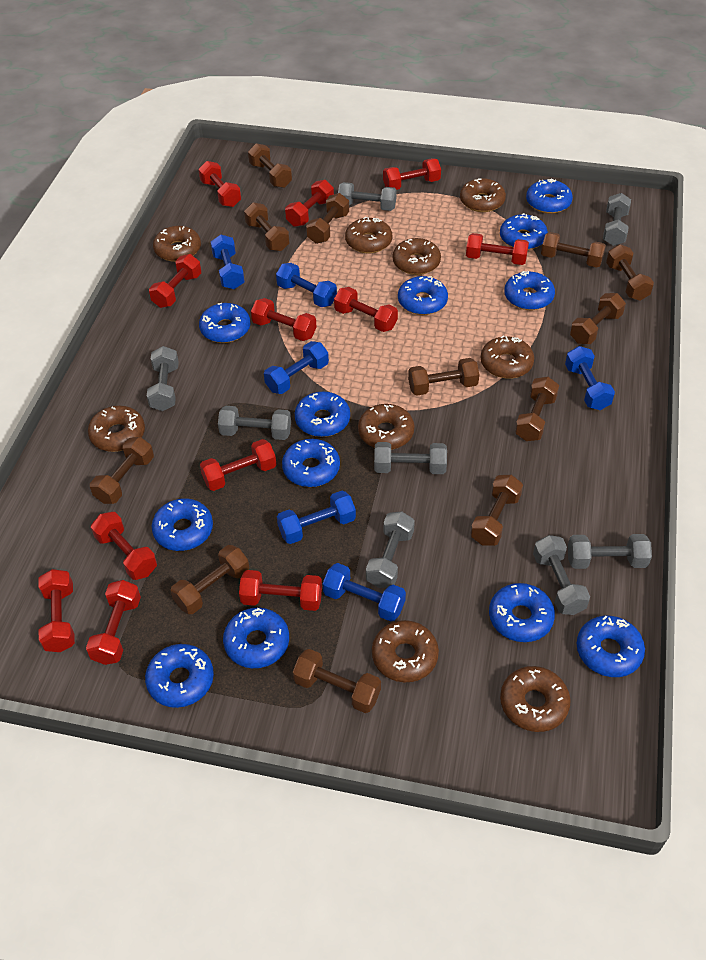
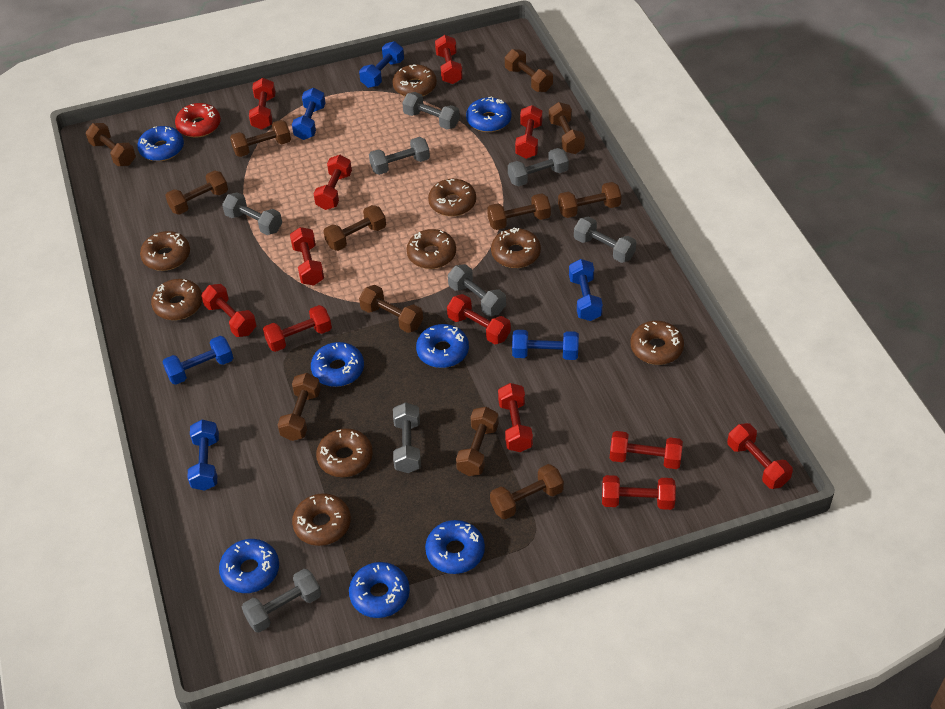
blue donut: 12 -> 7
red donut: 0 -> 1

